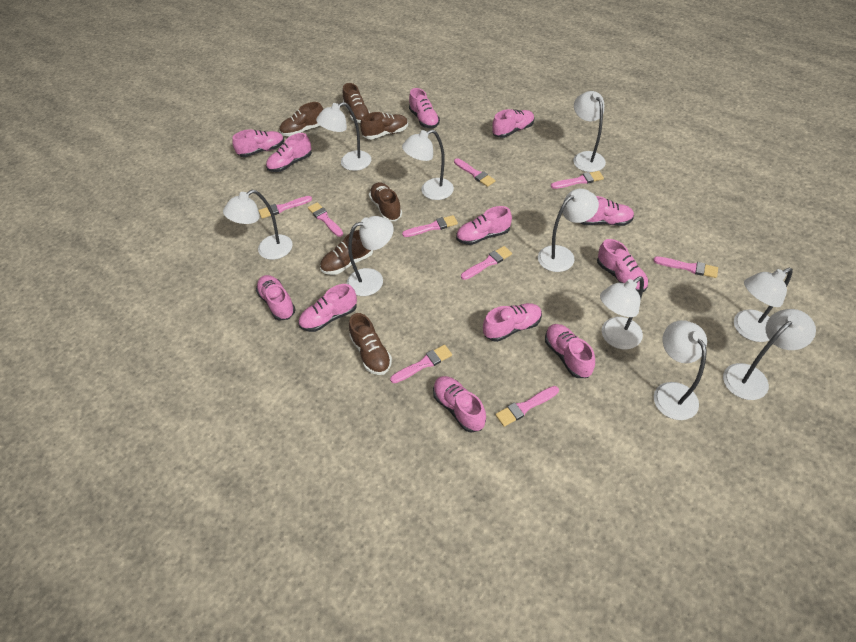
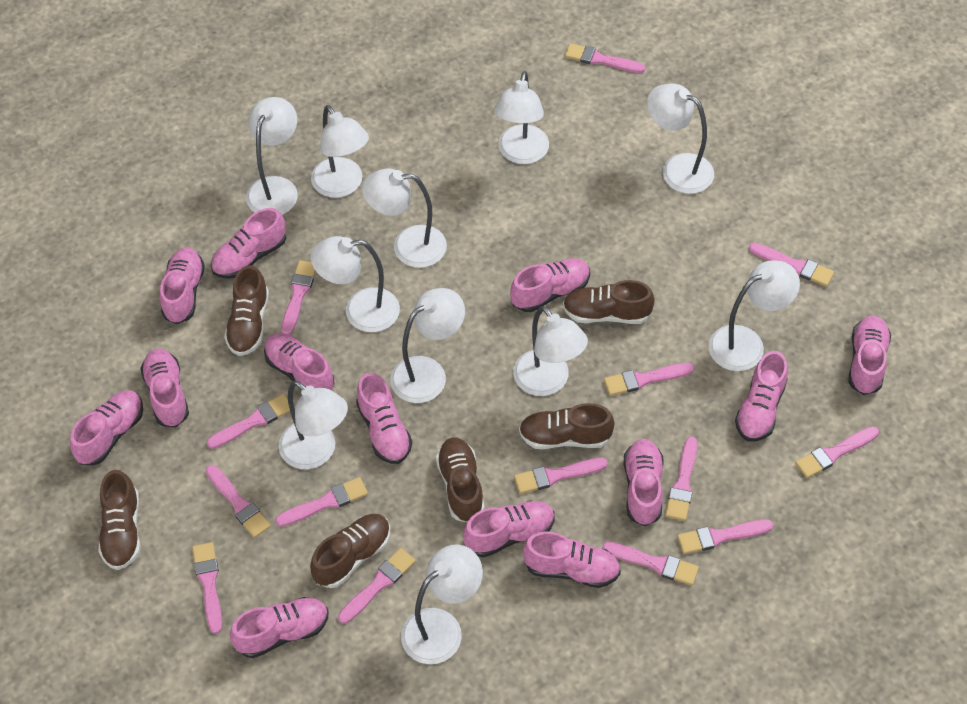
pink brush: 9 -> 14
pink shoe: 12 -> 13
white lamp: 10 -> 11

